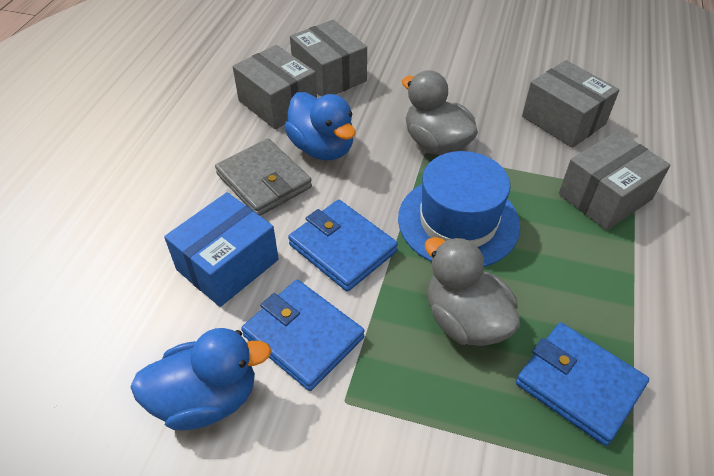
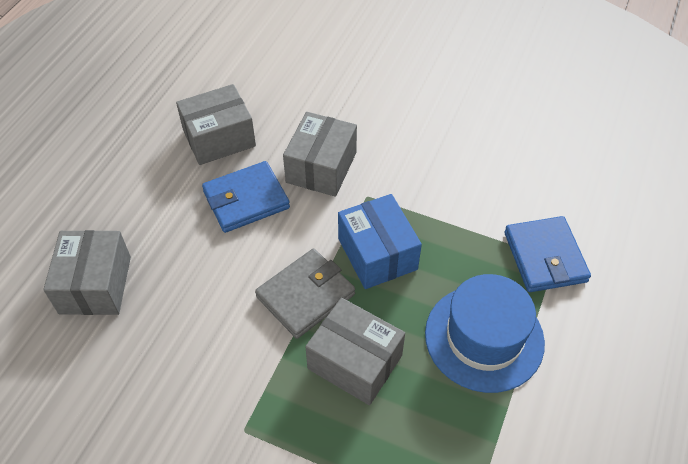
blue duck: 2 -> 0
blue wallet: 3 -> 2
grey duck: 2 -> 0

